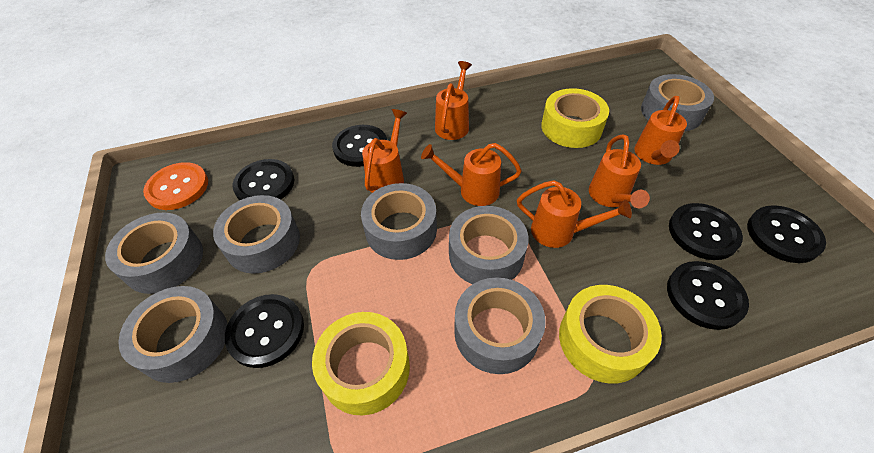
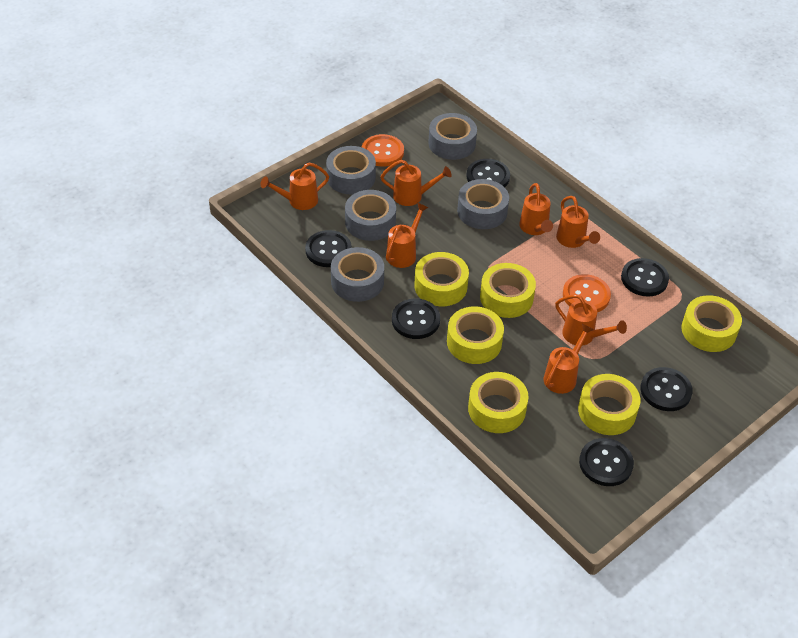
grey tape: 7 -> 5
orange button: 1 -> 2
orange watering can: 6 -> 7
yellow tape: 3 -> 6

